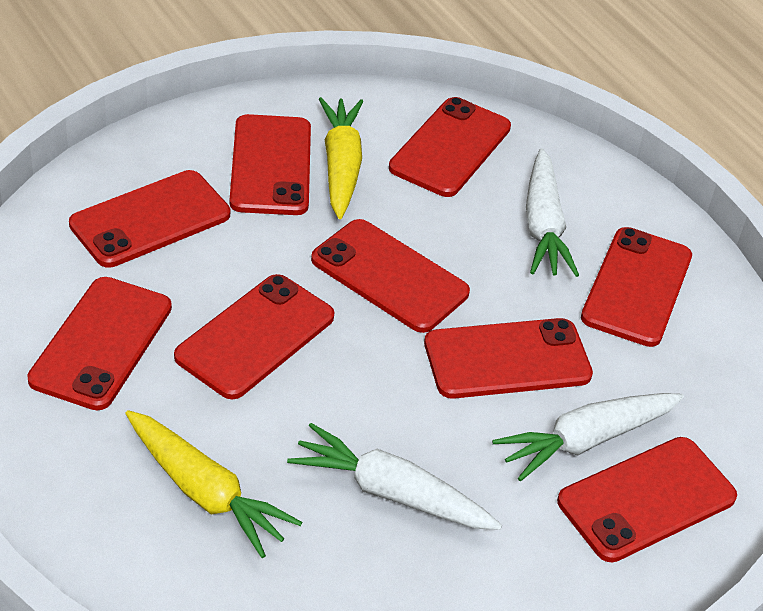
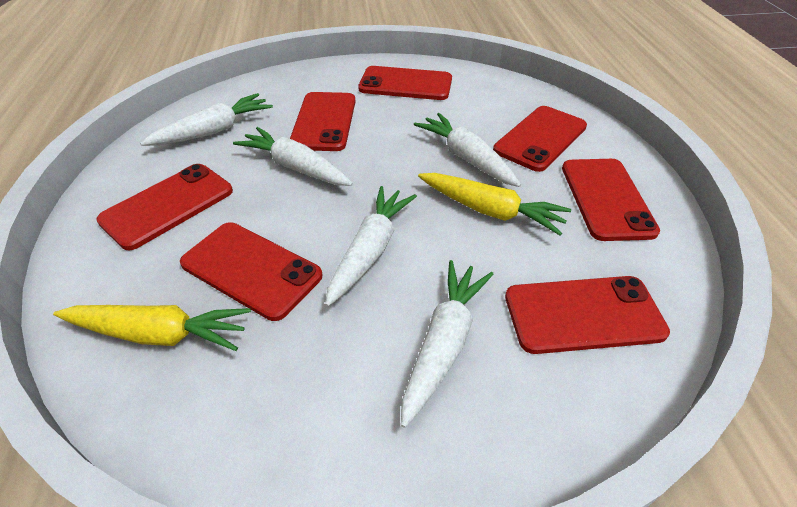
red phone: 9 -> 7
white carrot: 3 -> 5

